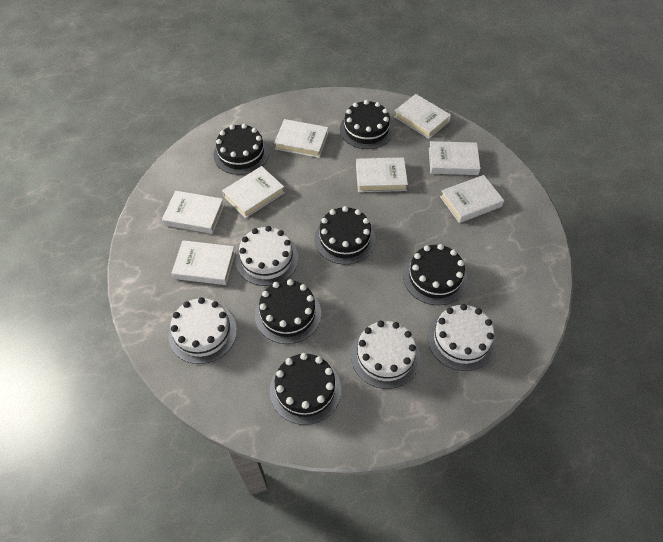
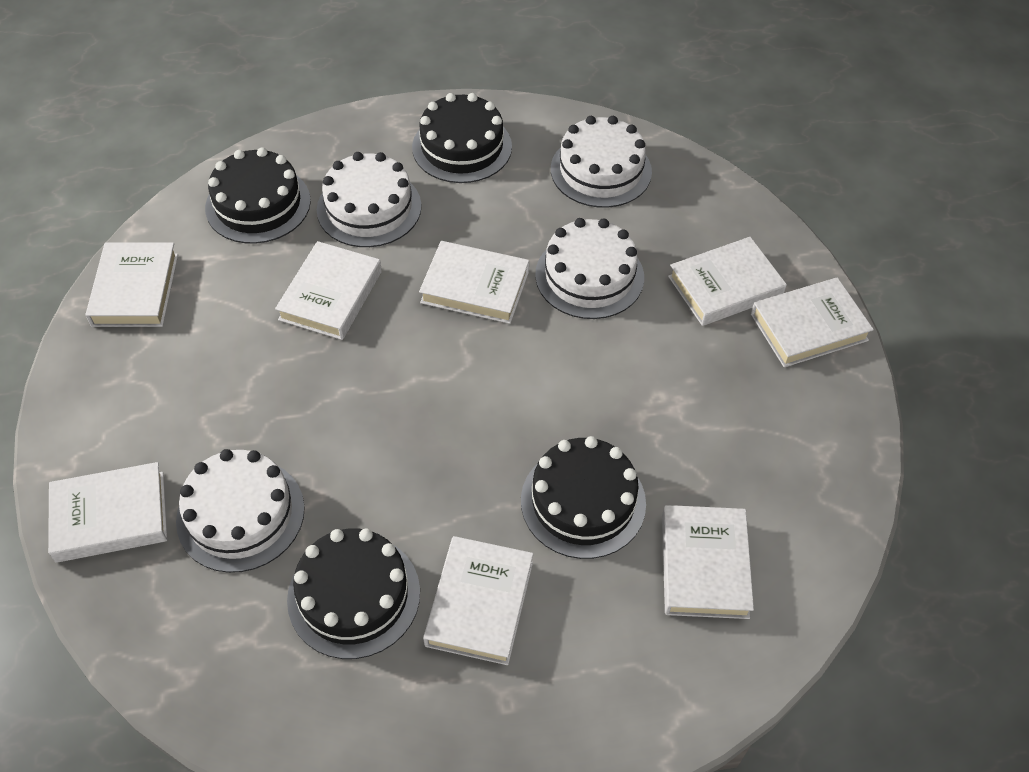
black cake: 6 -> 4

